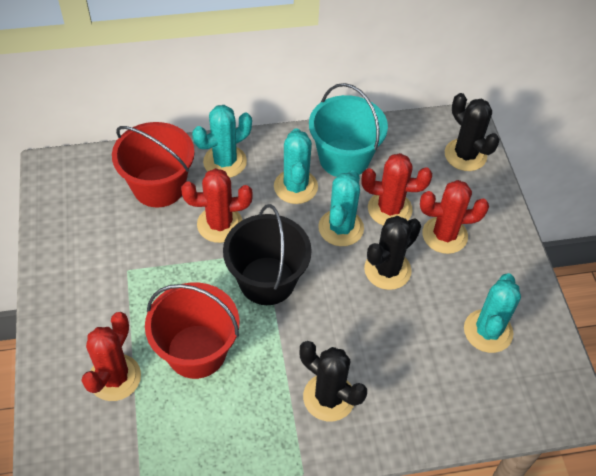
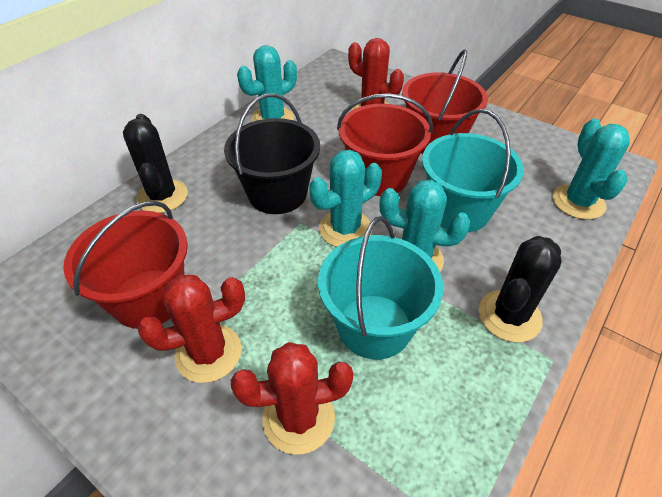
black cactus: 3 -> 2
red bucket: 2 -> 3
red cactus: 4 -> 3
turquoise bucket: 1 -> 2

